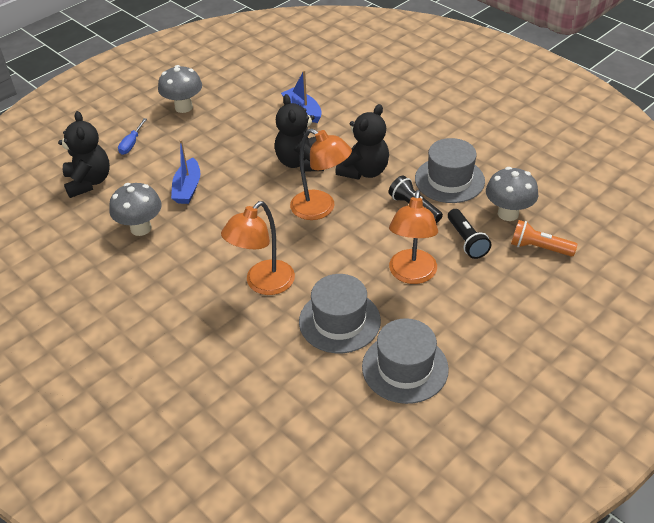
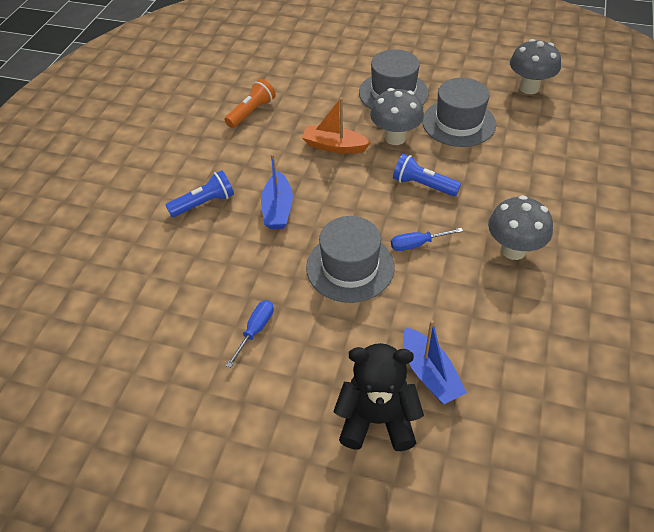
black flashlight: 2 -> 0
black teddy bear: 3 -> 1
blue flashlight: 0 -> 2
blue screwdriver: 1 -> 2
orange boat: 0 -> 1
orange lamp: 3 -> 0

